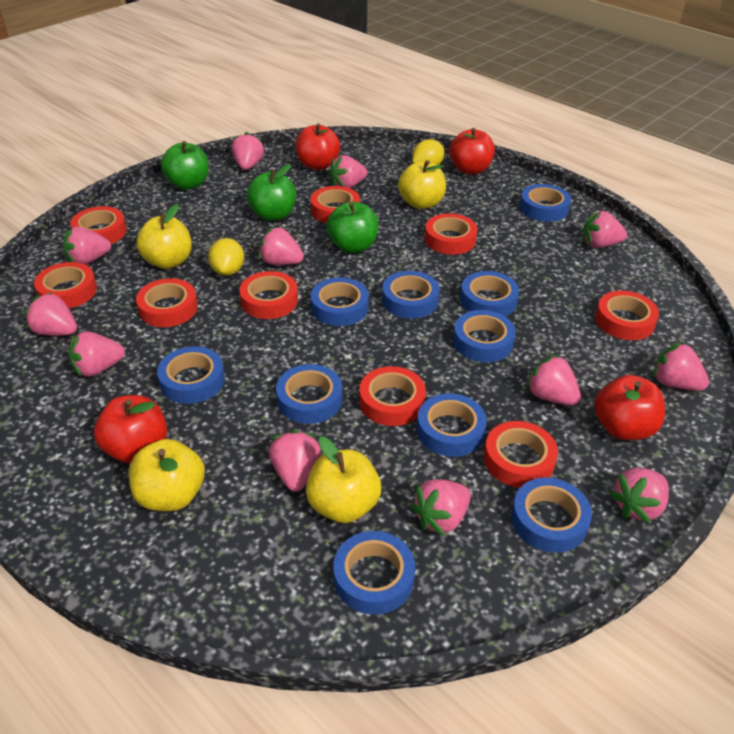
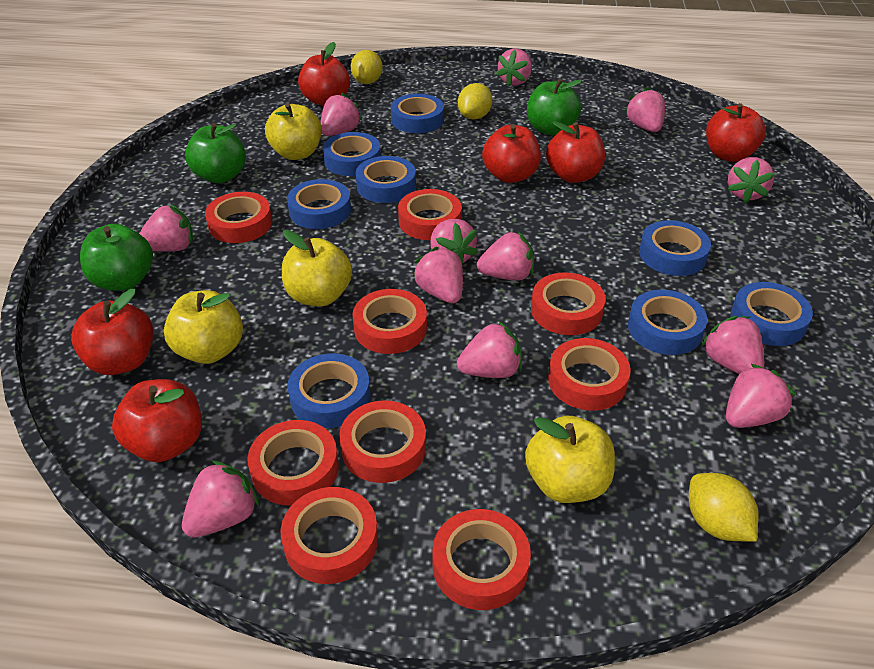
blue tape: 10 -> 8
red apple: 4 -> 6
yellow lemon: 2 -> 3

